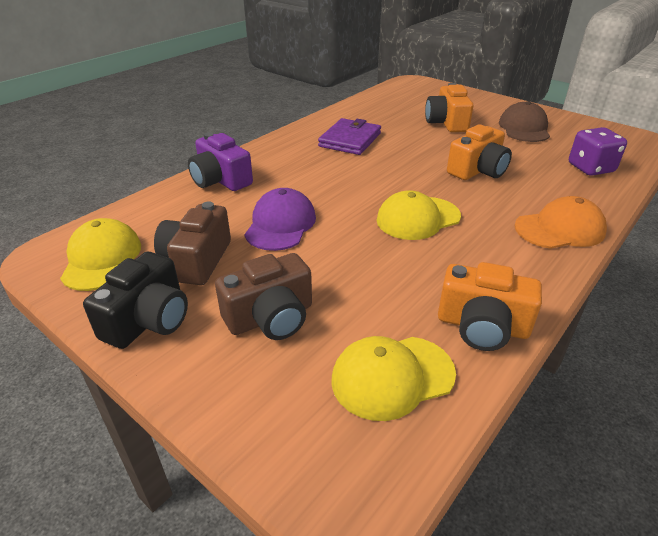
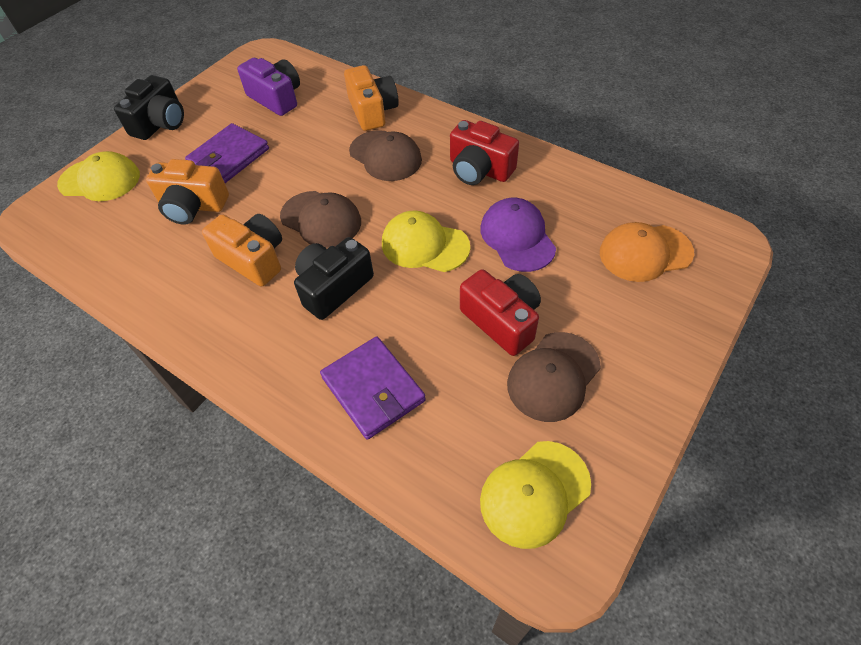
black camera: 1 -> 2
brown camera: 2 -> 0
brown cap: 1 -> 3
purple dice: 1 -> 0
purple wallet: 1 -> 2
red camera: 0 -> 2

